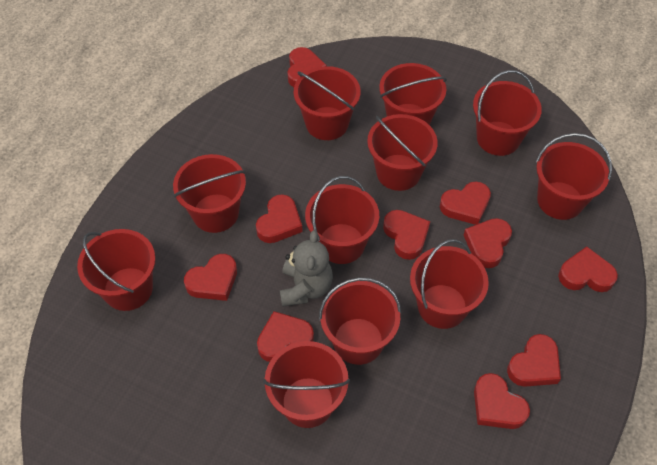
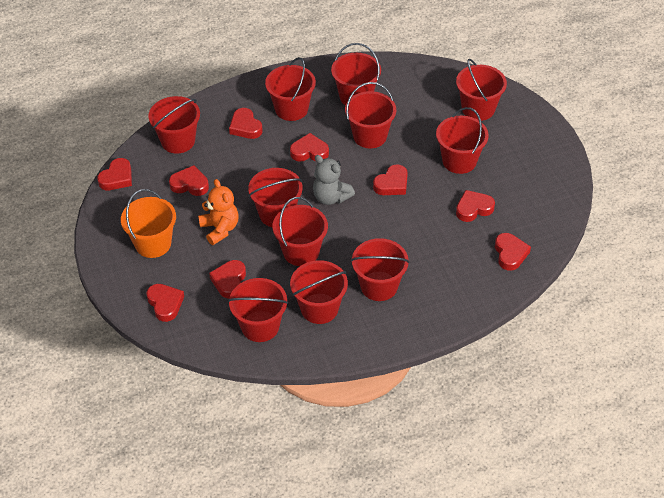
orange bucket: 0 -> 1
orange teddy bear: 0 -> 1
red heart: 10 -> 9

